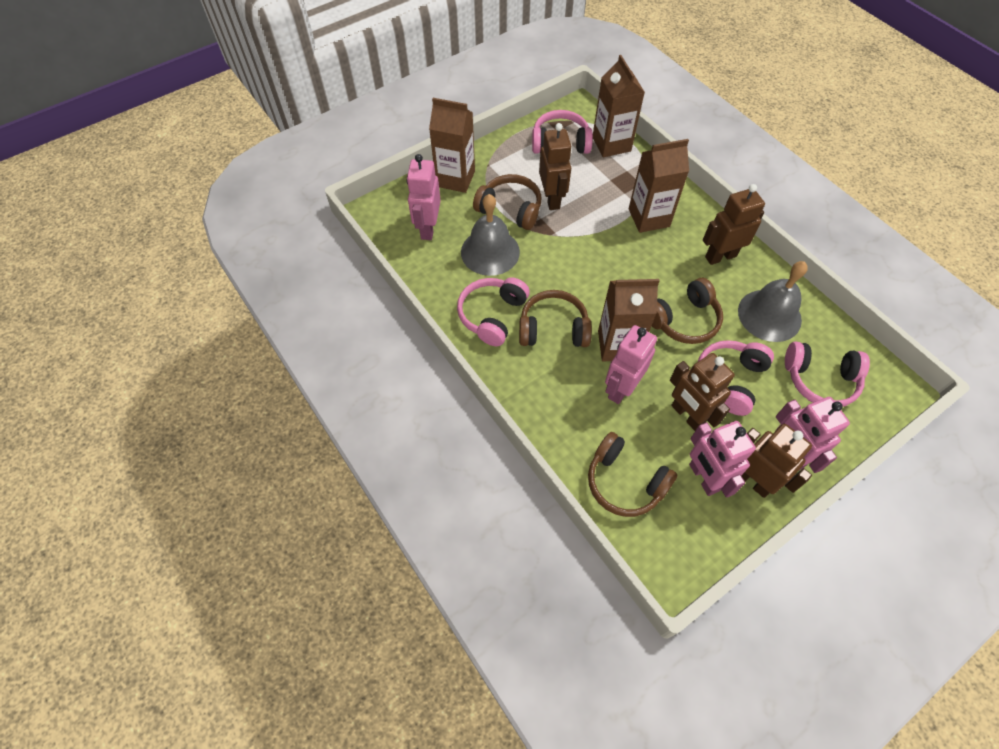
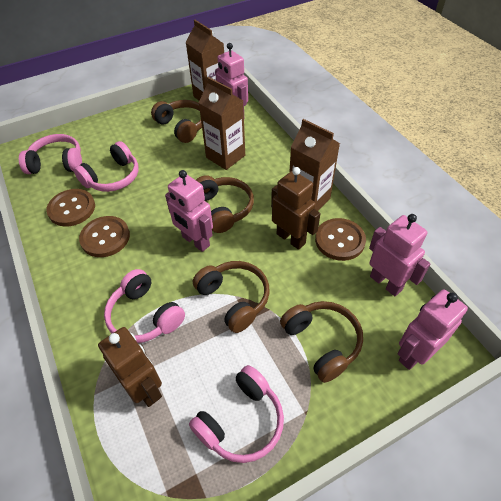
brown button: 0 -> 3
brown carton: 4 -> 3
brown robot: 4 -> 2
grey bell: 2 -> 0

